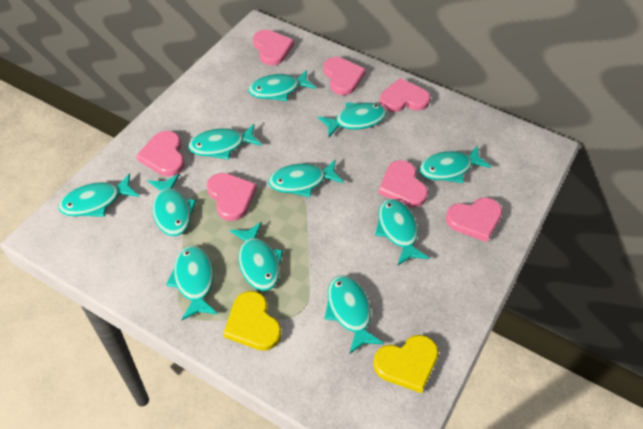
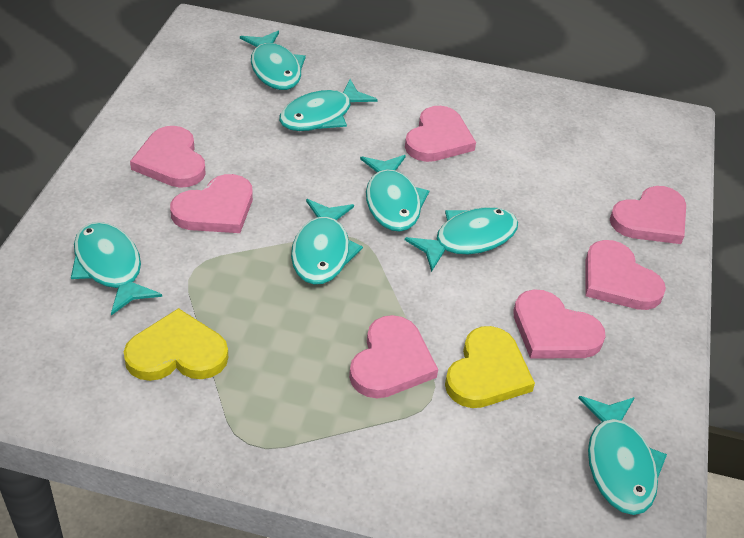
turquoise fish: 11 -> 7

